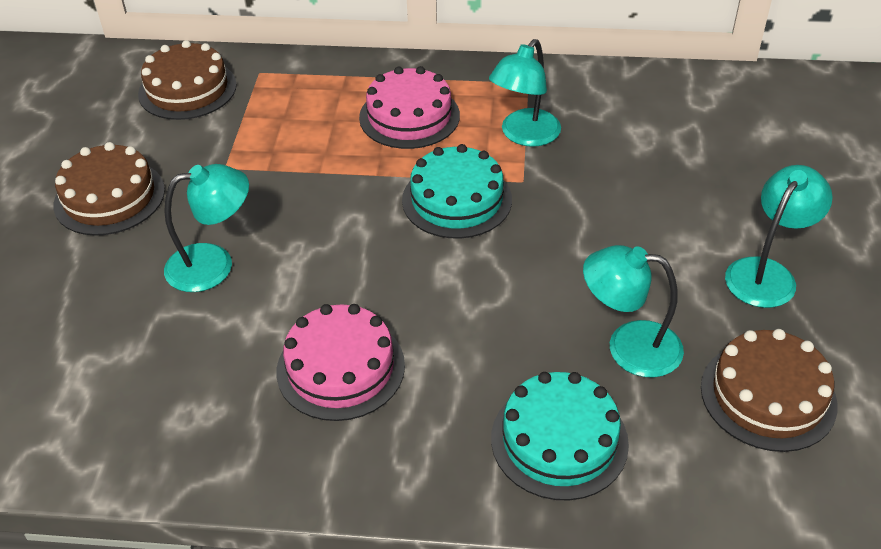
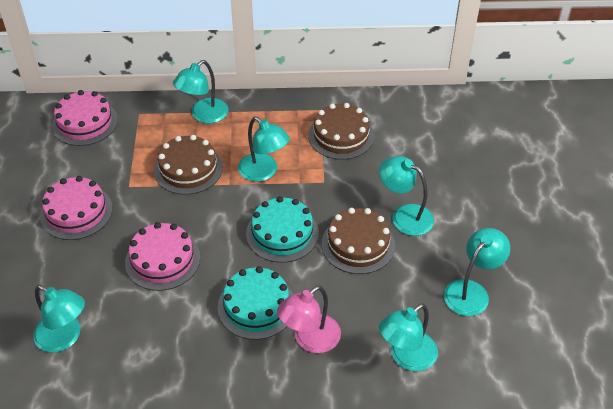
pink cake: 2 -> 3
pink lamp: 0 -> 1
turquoise lamp: 4 -> 6

